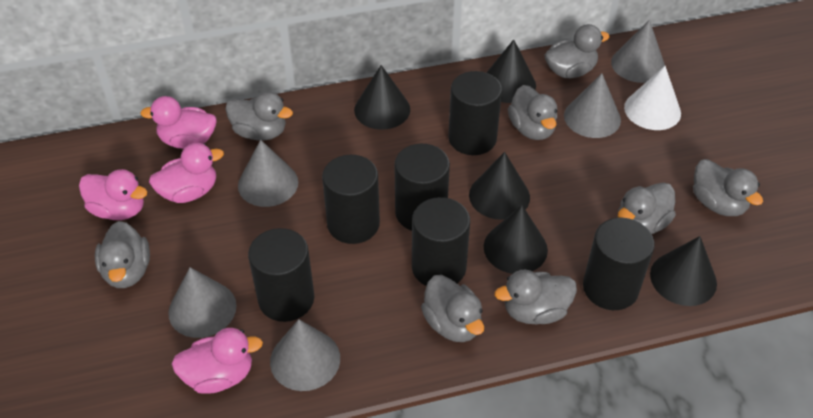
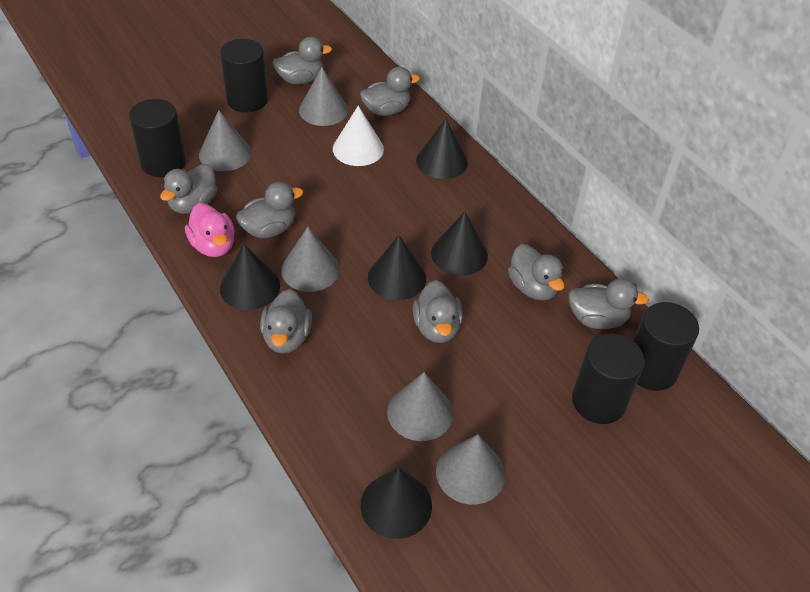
black cylinder: 6 -> 4
pink duck: 4 -> 1

